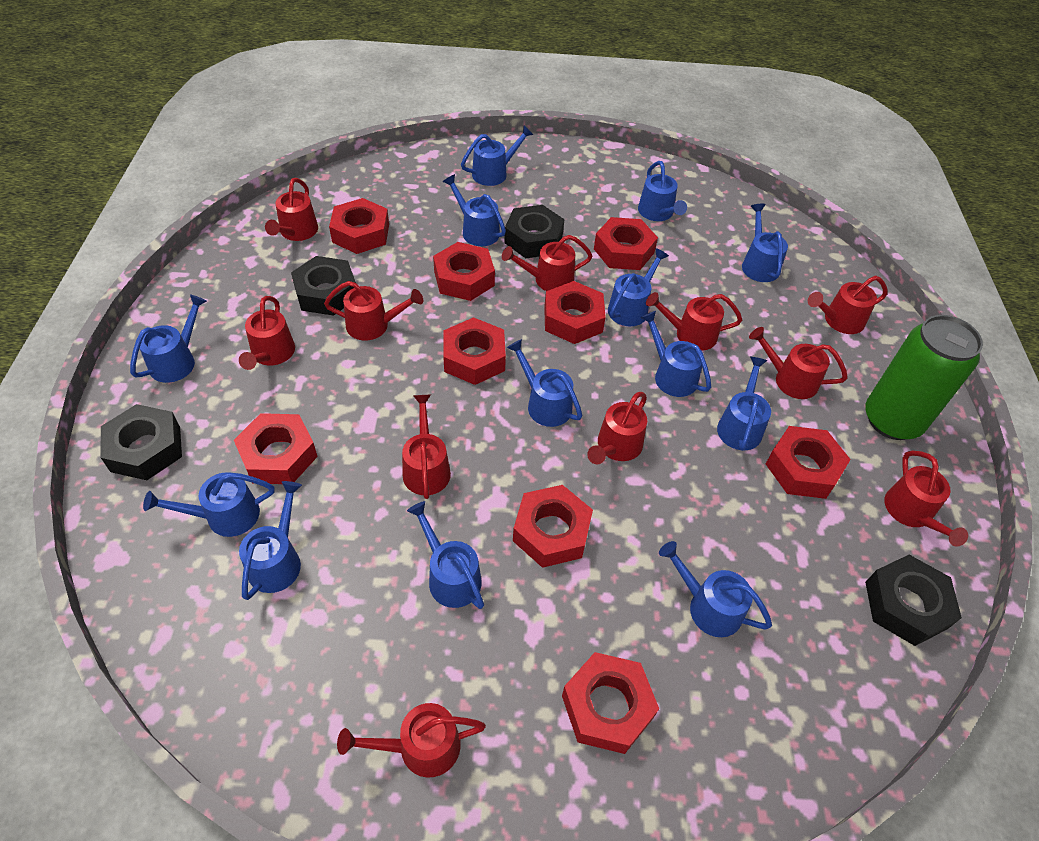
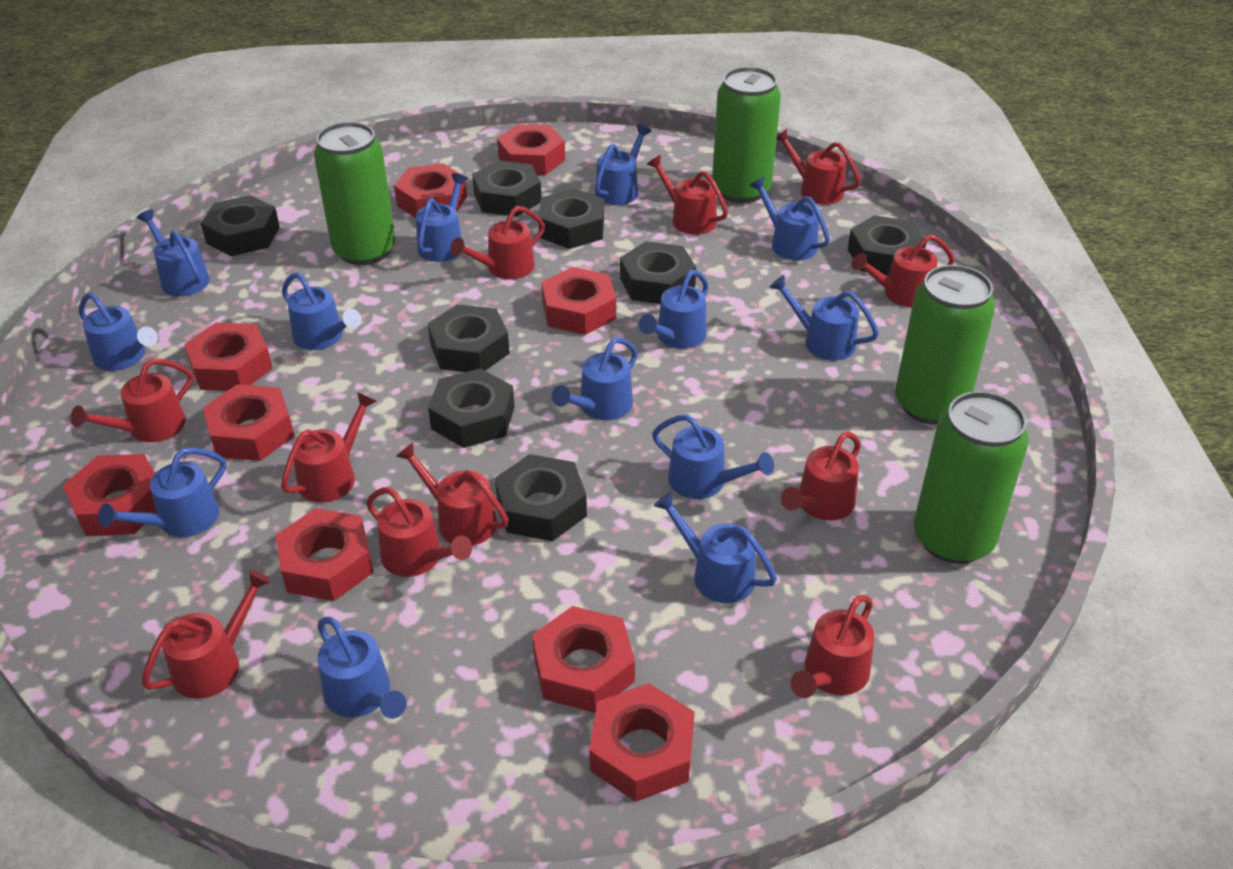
black nut: 4 -> 8
green can: 1 -> 4

